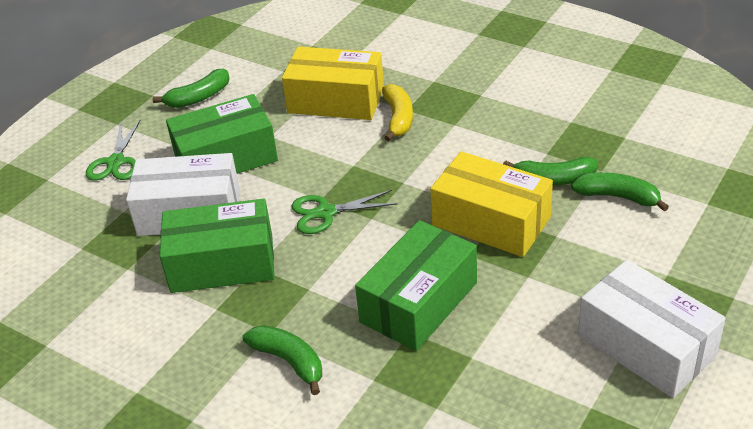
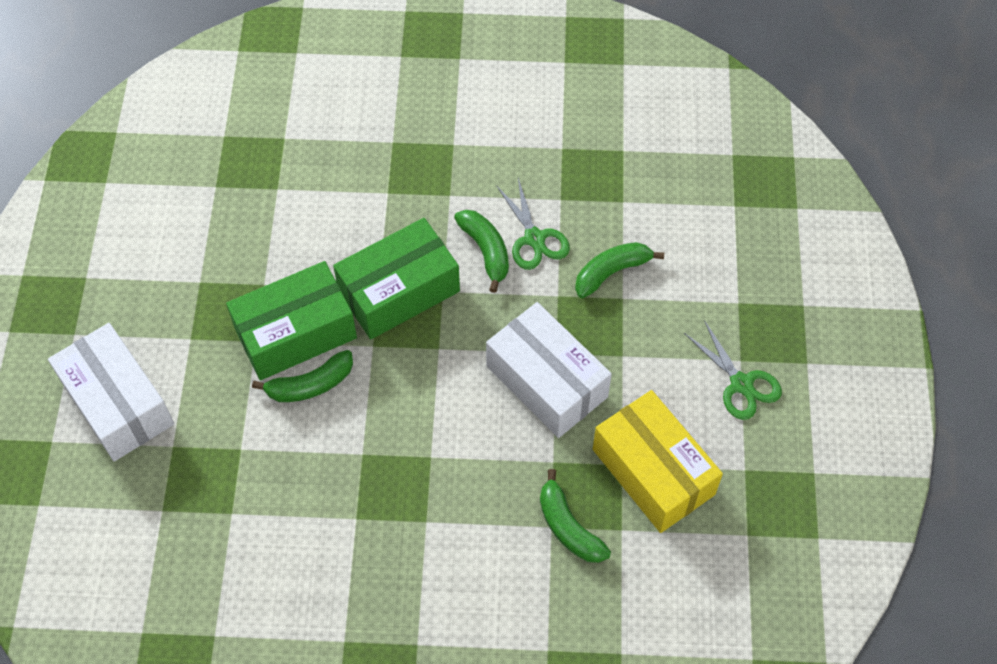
green box: 3 -> 2
yellow banana: 1 -> 0
yellow box: 2 -> 1

